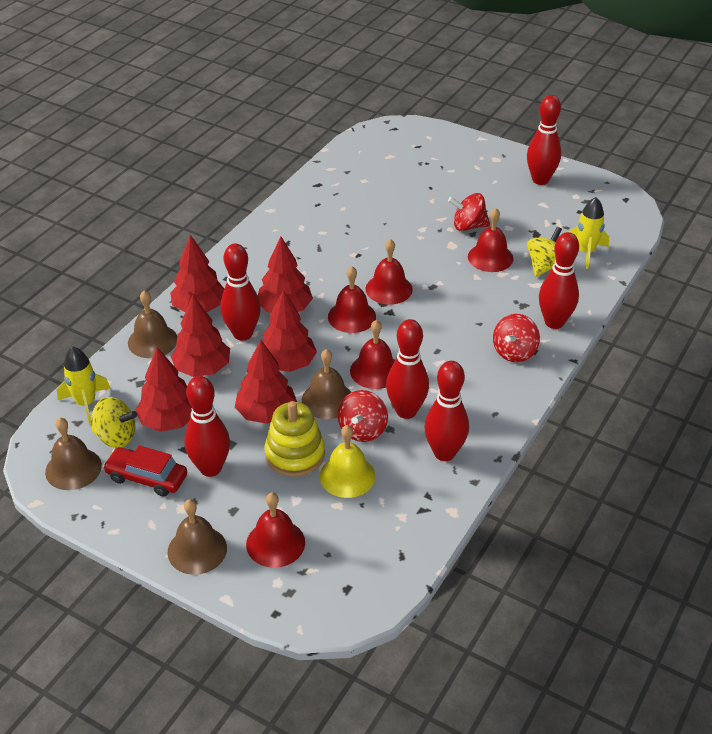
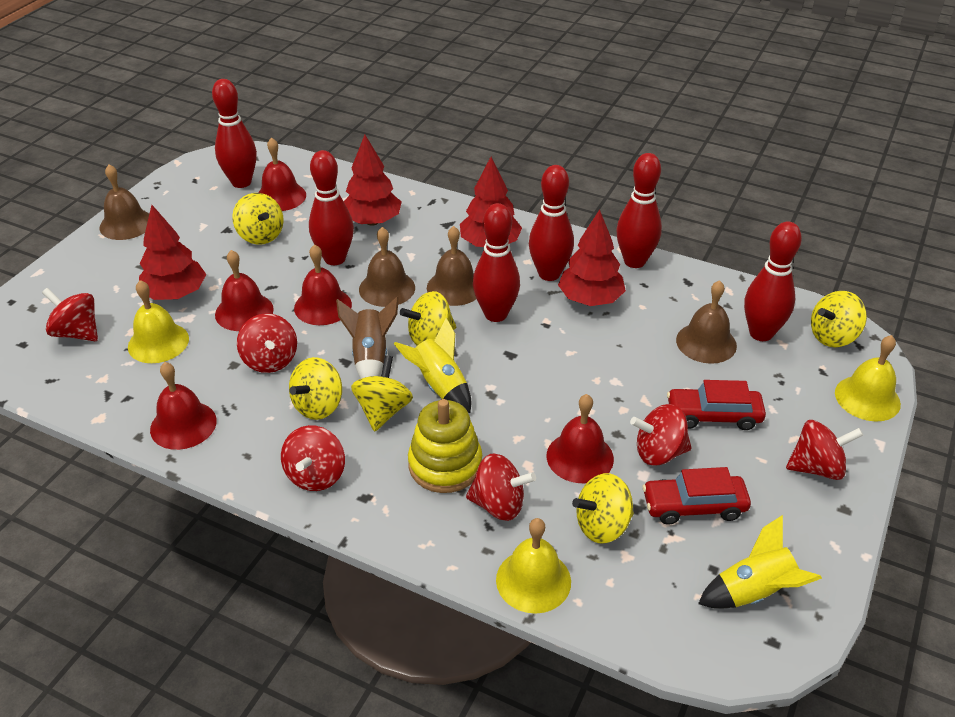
brown rocket: 0 -> 1
red car: 1 -> 2
red spinning top: 3 -> 6
red tree: 6 -> 4
yellow bell: 1 -> 3
yellow spinning top: 2 -> 6

